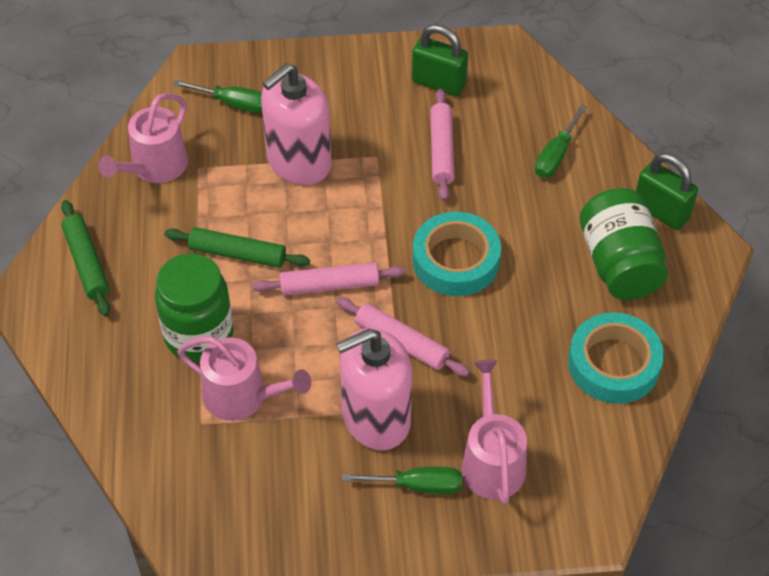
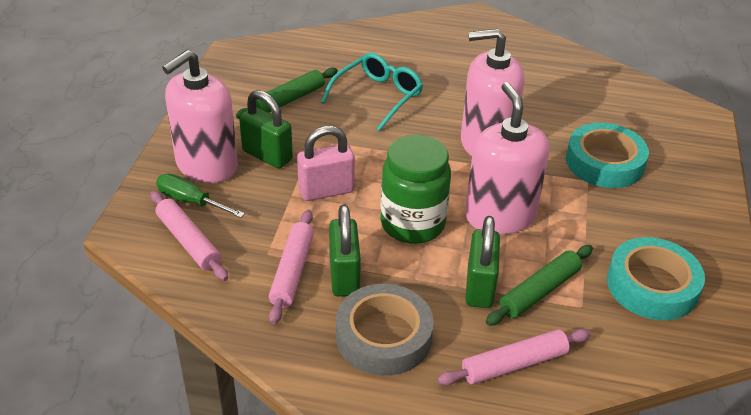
green jar: 2 -> 1
green padlock: 2 -> 3
green screwdriver: 3 -> 1
grey tape: 0 -> 1
pink padlock: 0 -> 1
pink soap dispenser: 2 -> 3
pink watering can: 3 -> 0
turquoise glasses: 0 -> 1

